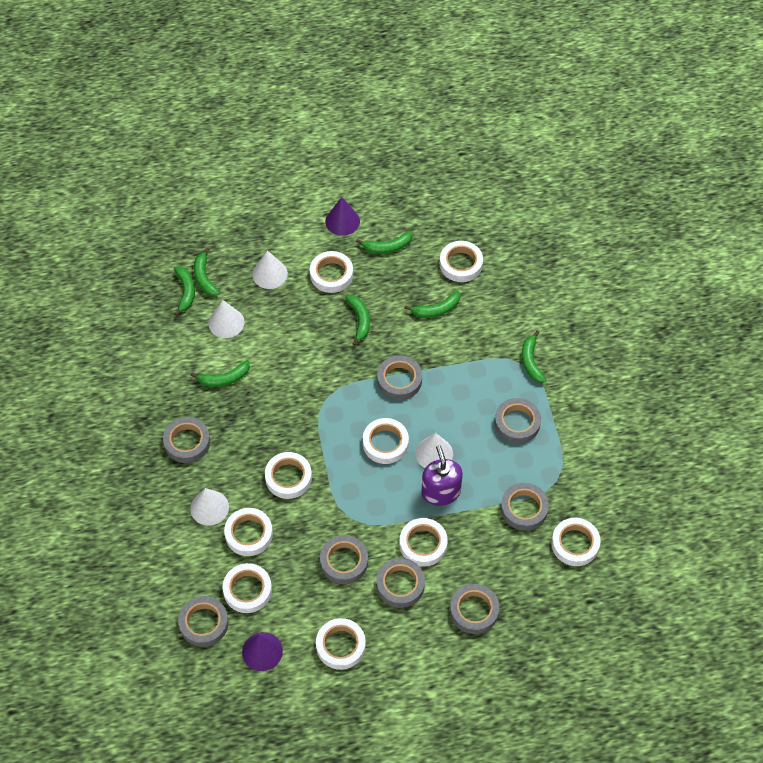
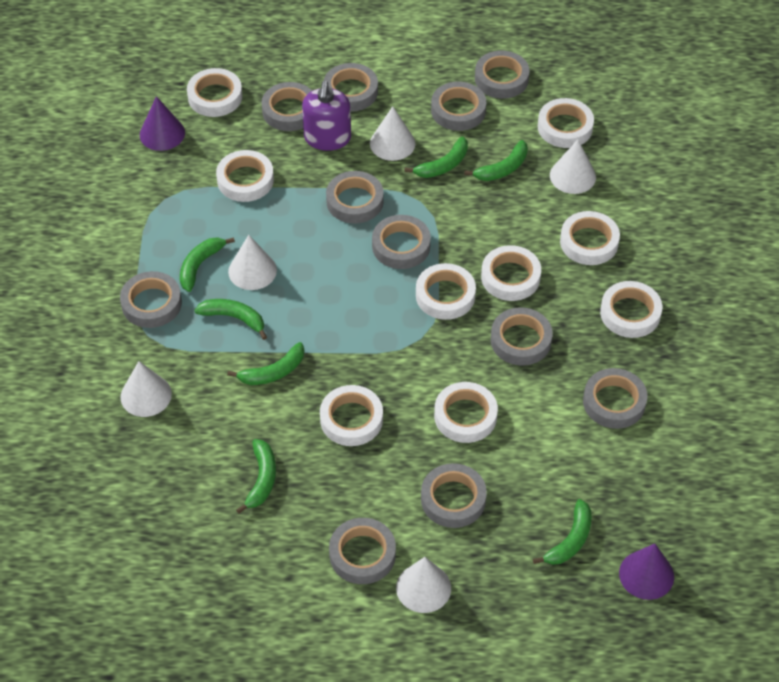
grey tape: 8 -> 11
white cone: 4 -> 5

